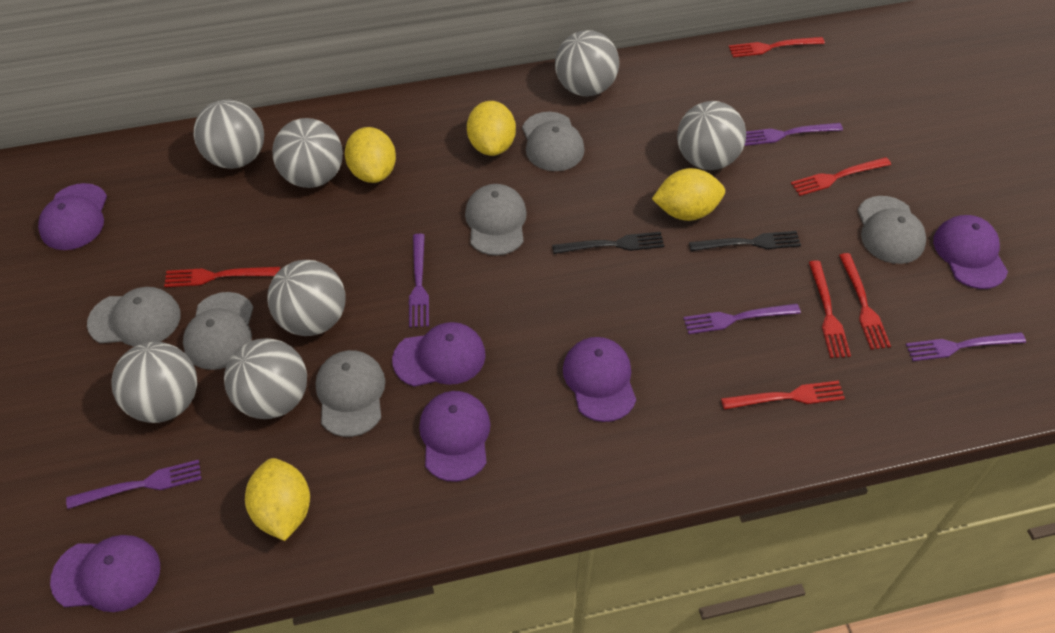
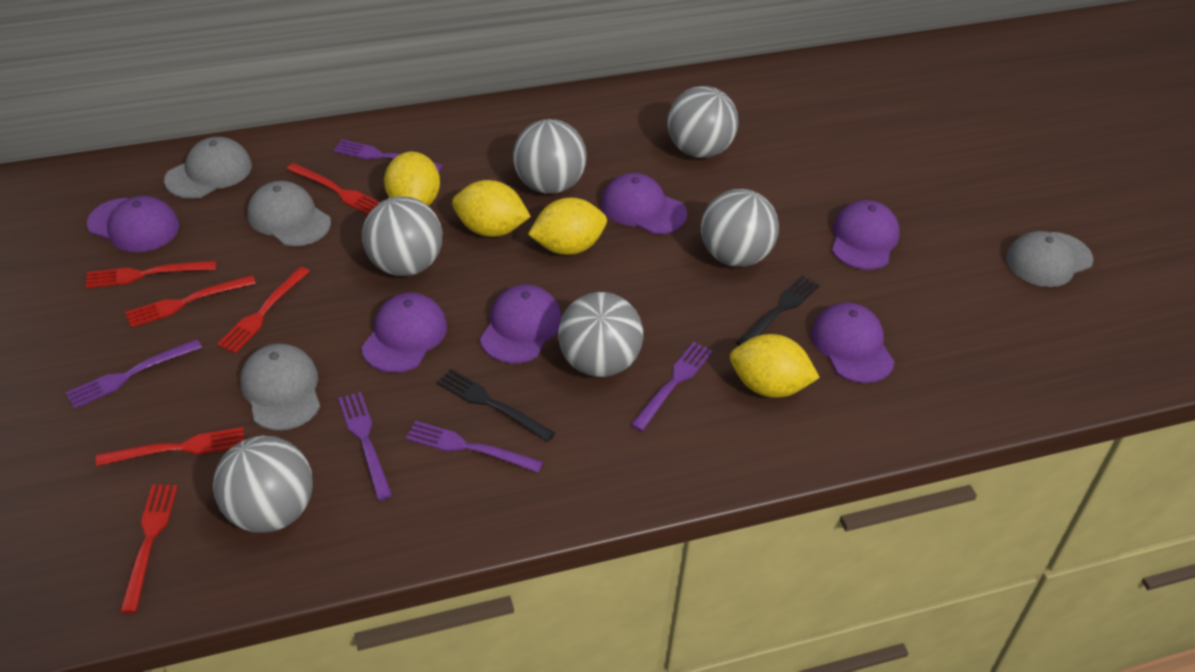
grey ball: 7 -> 6
grey cap: 6 -> 4

